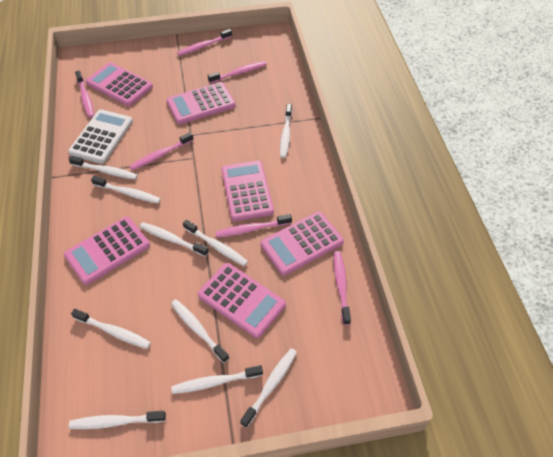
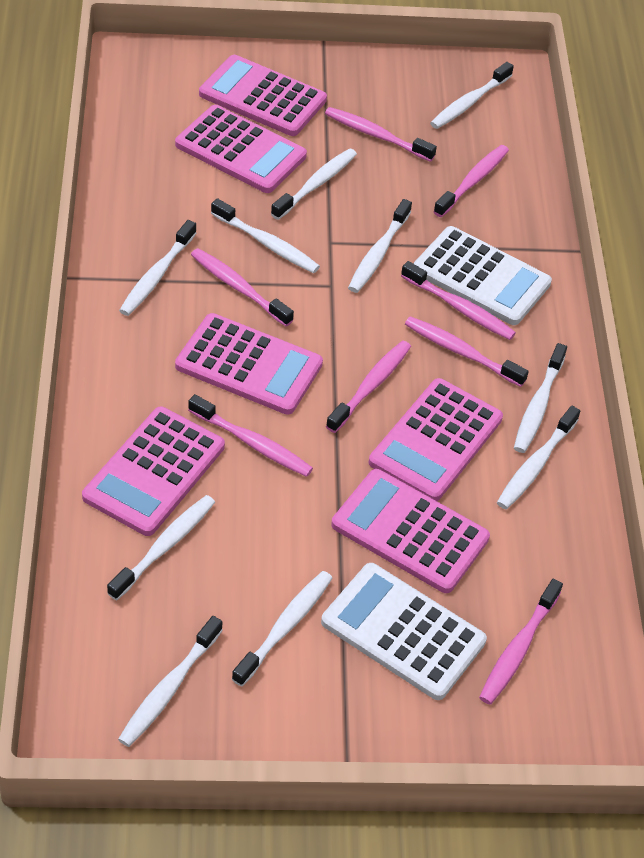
pink toothbrush: 6 -> 8
white calculator: 1 -> 2

